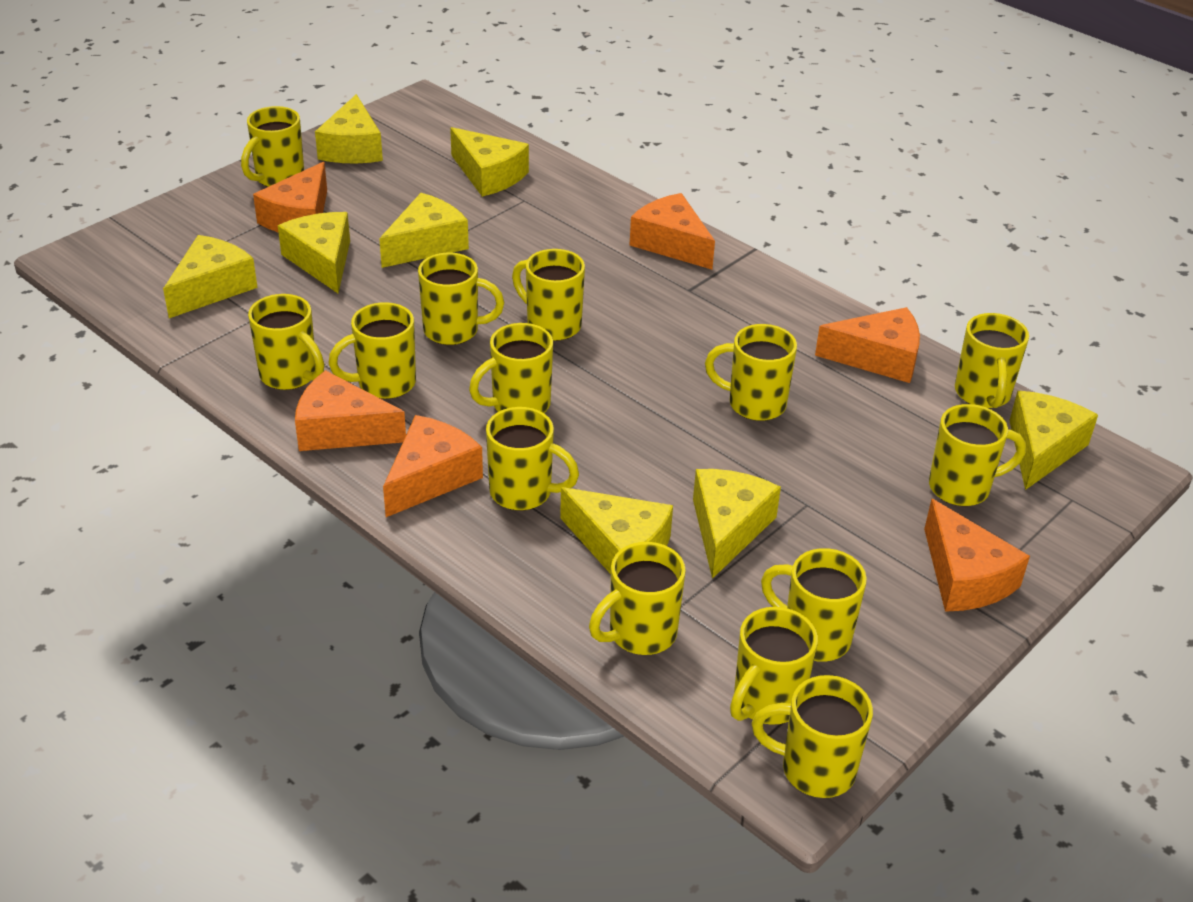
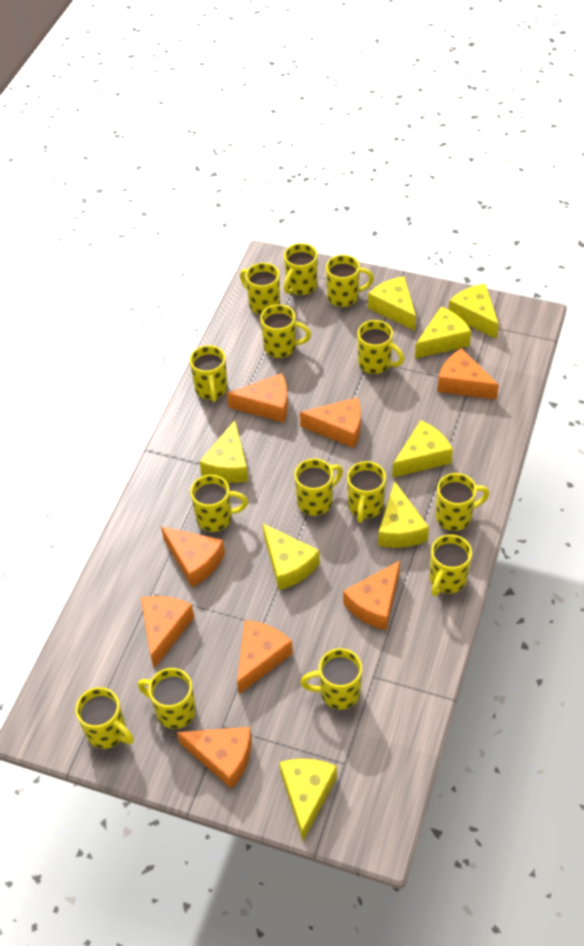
orange cheese: 6 -> 8

